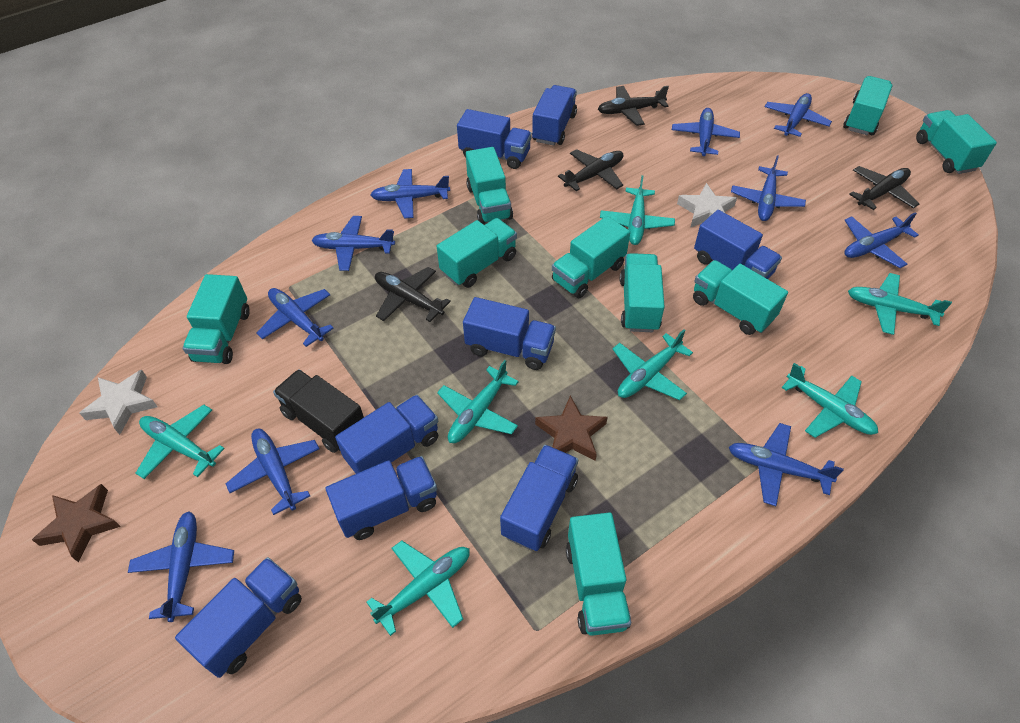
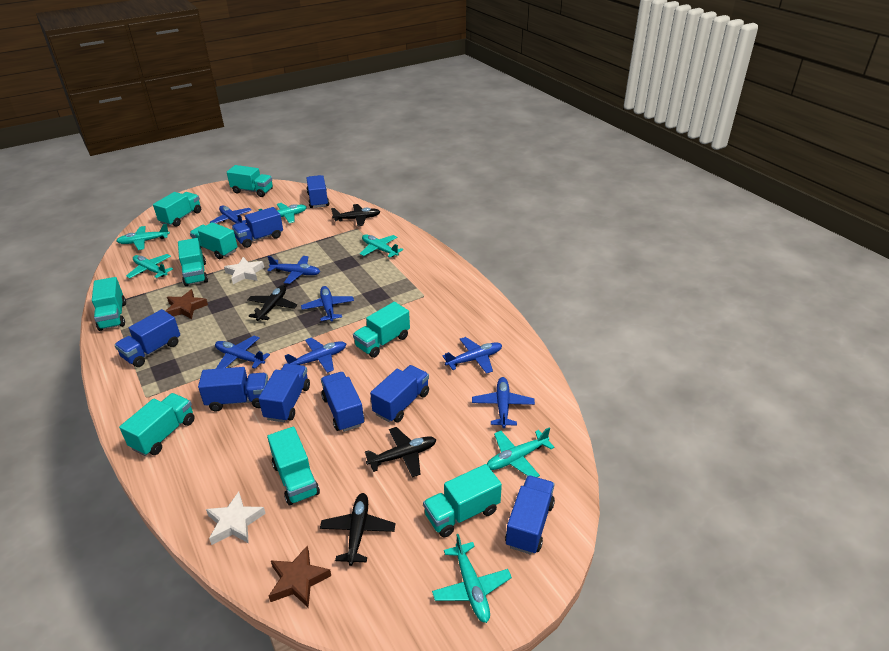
black truck: 1 -> 0
blue plane: 10 -> 7
turquoise plane: 7 -> 6

